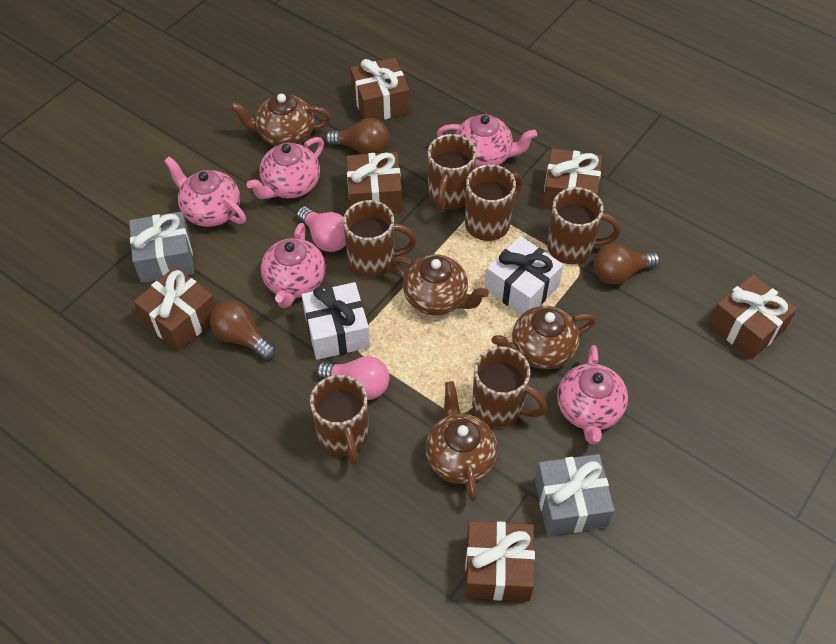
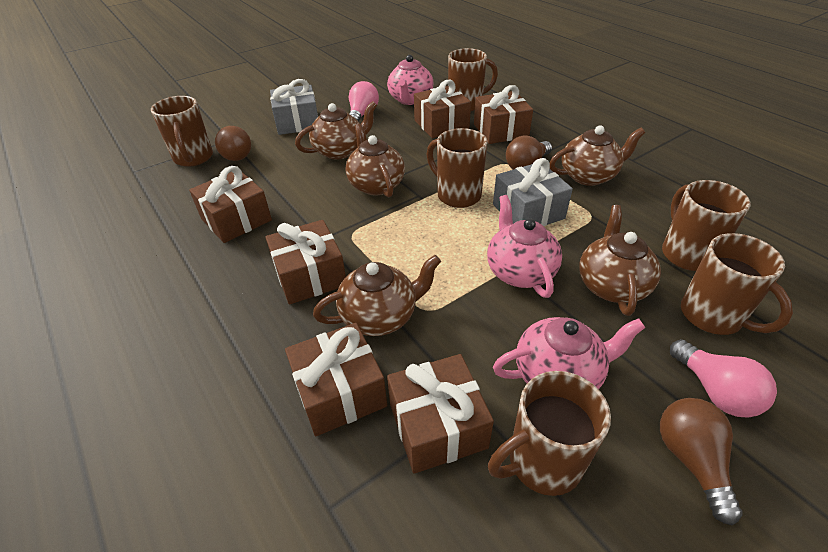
brown teapot: 4 -> 5
pink teapot: 5 -> 3
white gift: 2 -> 0

